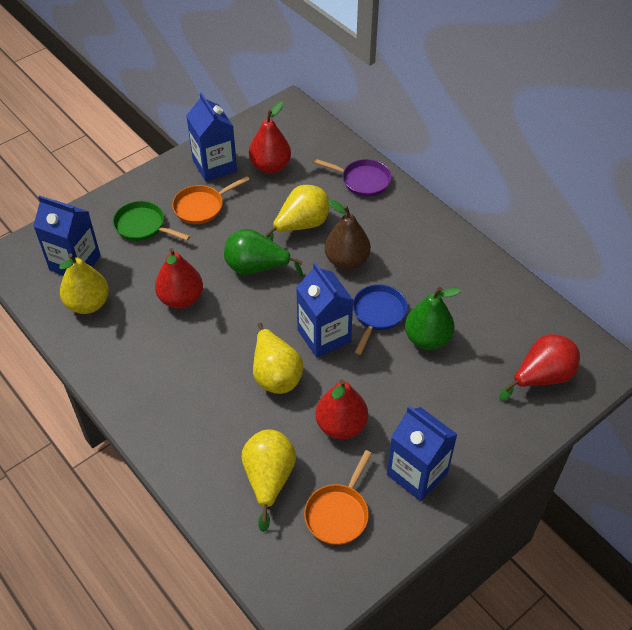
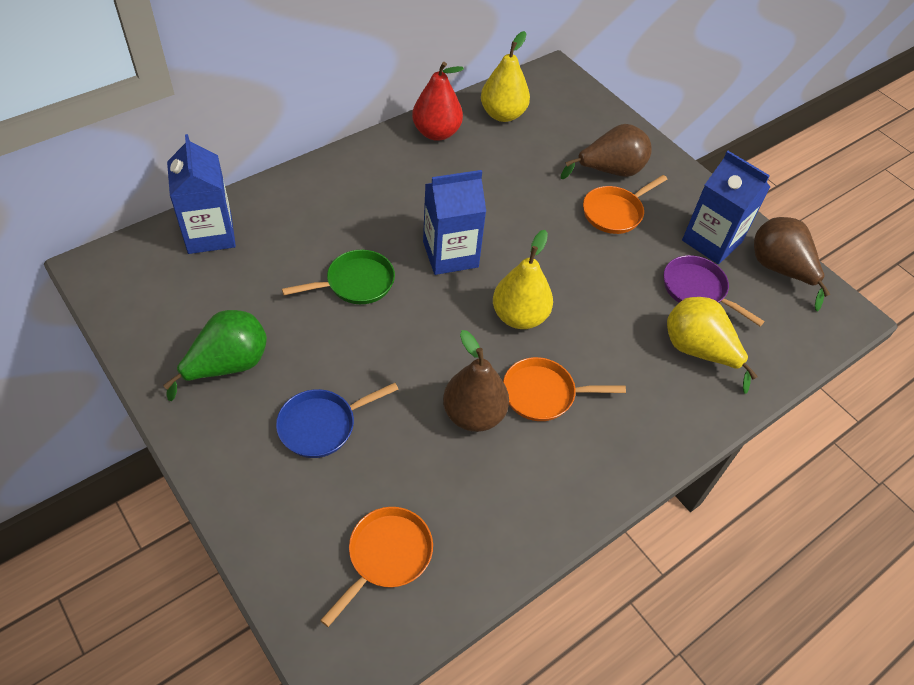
blue carton: 4 -> 3
brown pear: 1 -> 3
green pear: 2 -> 1
orange pan: 2 -> 3
red pear: 4 -> 1
yellow pear: 4 -> 3

